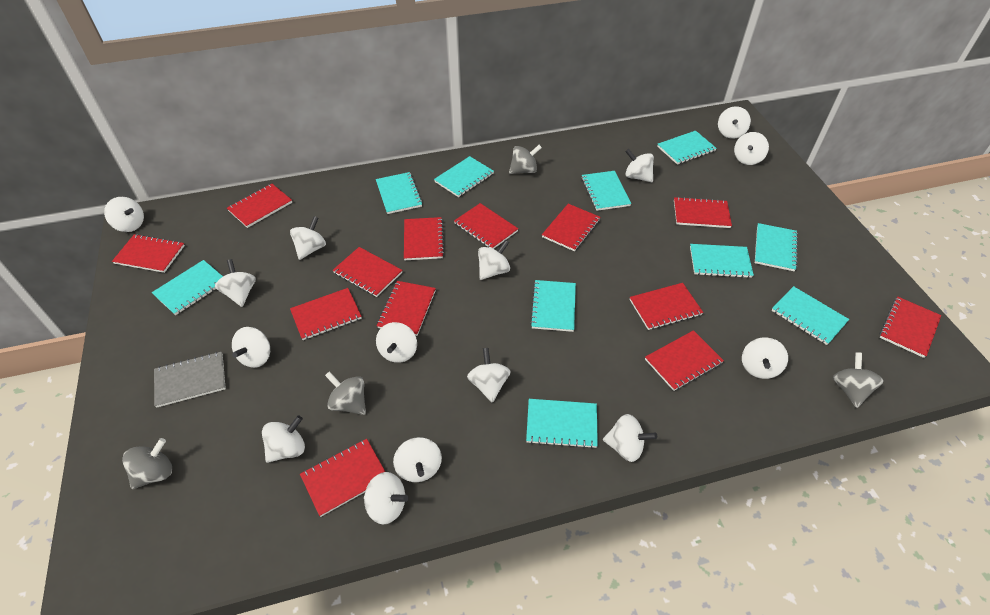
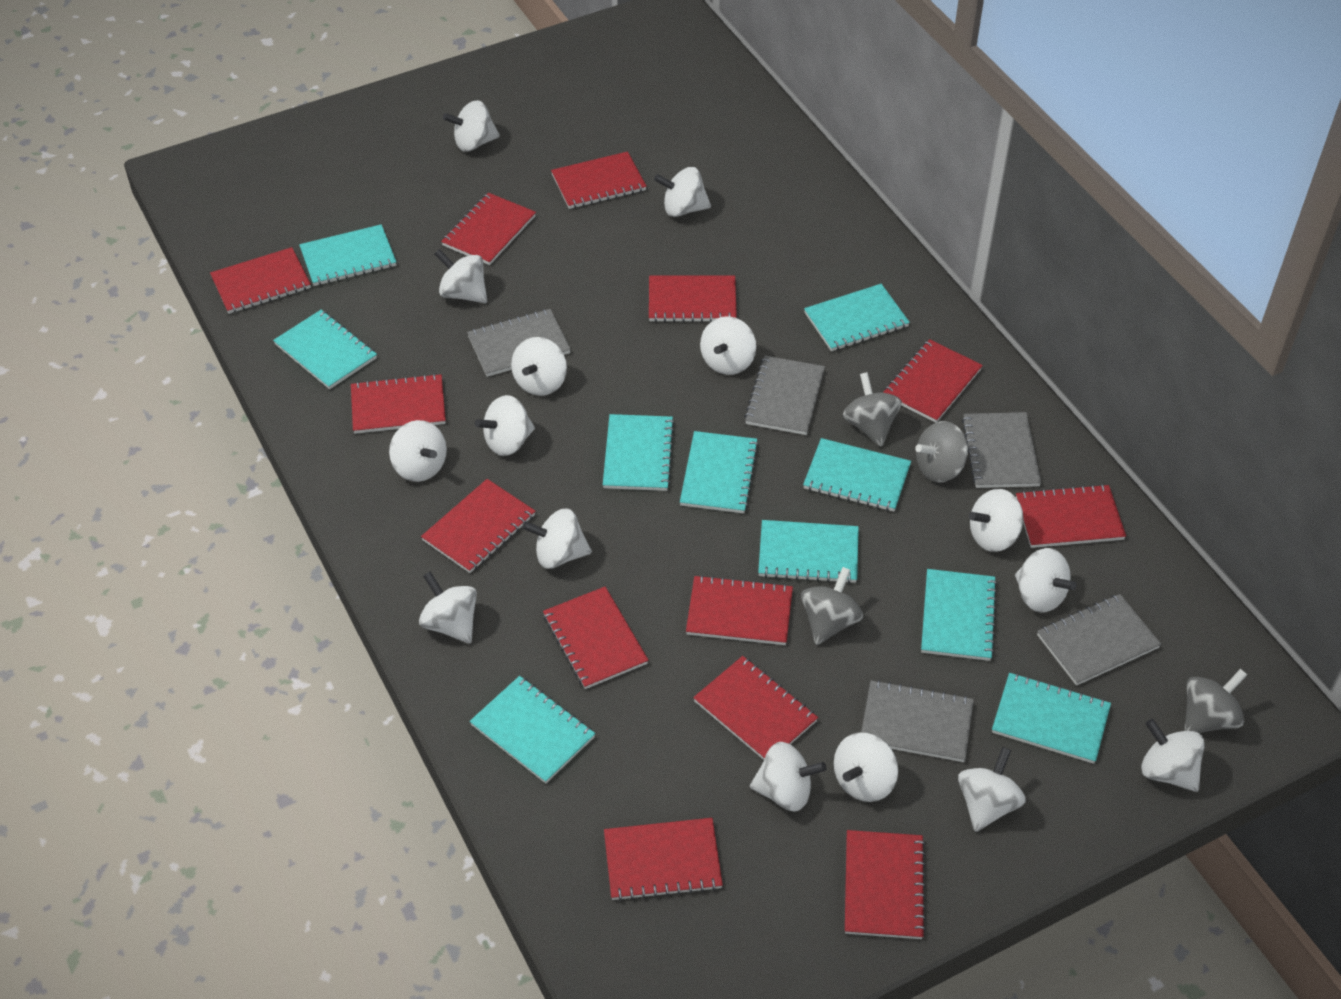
grey notebook: 1 -> 5

